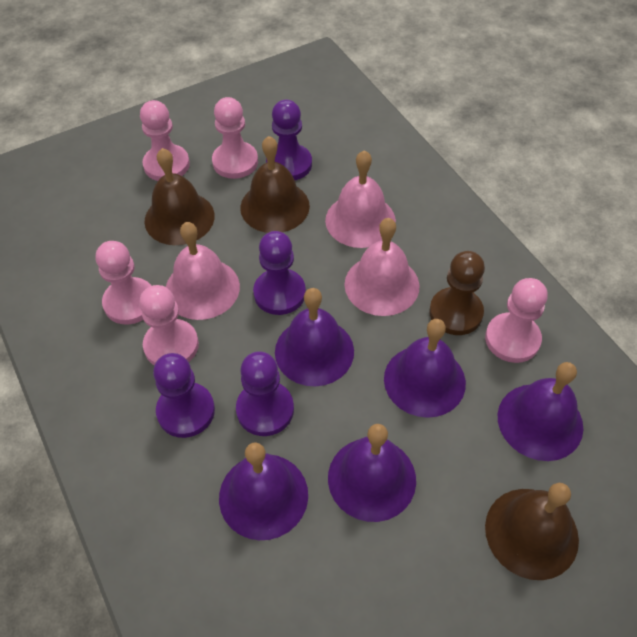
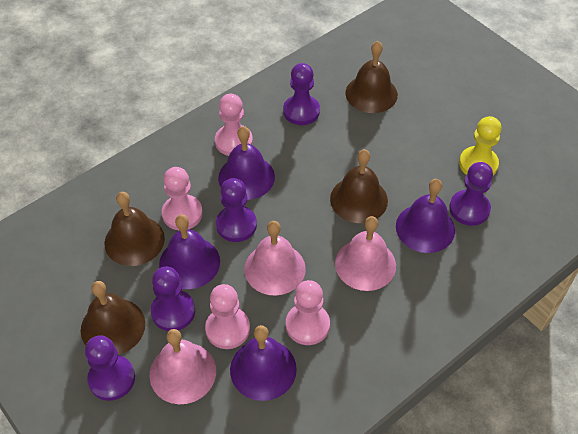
brown bell: 3 -> 4
brown pawn: 1 -> 0
pink pawn: 5 -> 4
purple bell: 5 -> 4
purple pawn: 4 -> 5
yellow pawn: 0 -> 1

